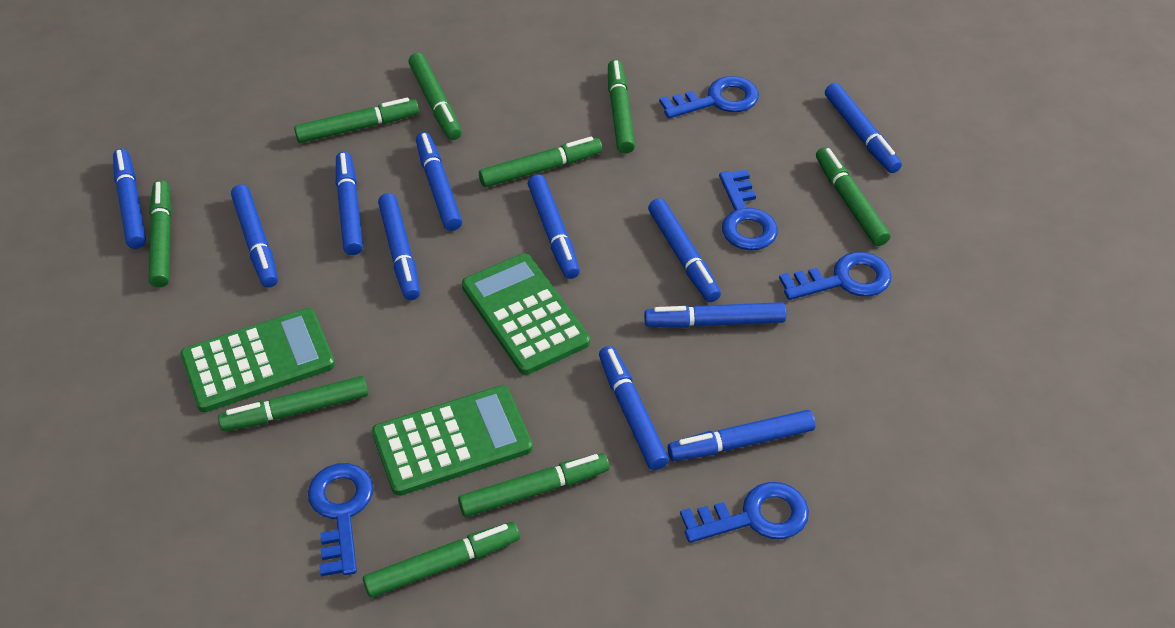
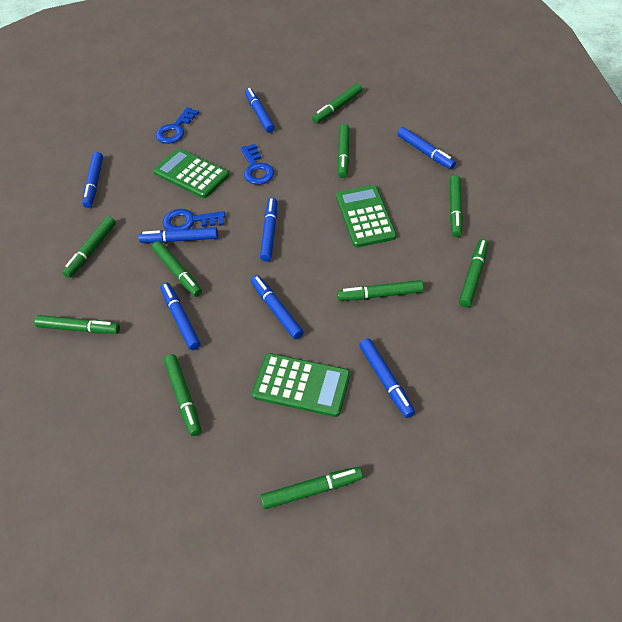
blue key: 5 -> 3
blue marker: 11 -> 8
green marker: 9 -> 10

